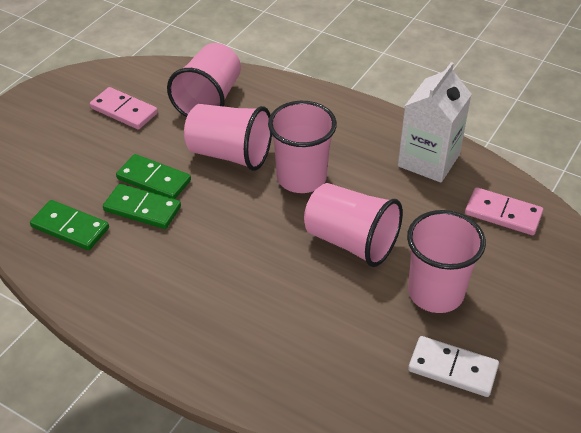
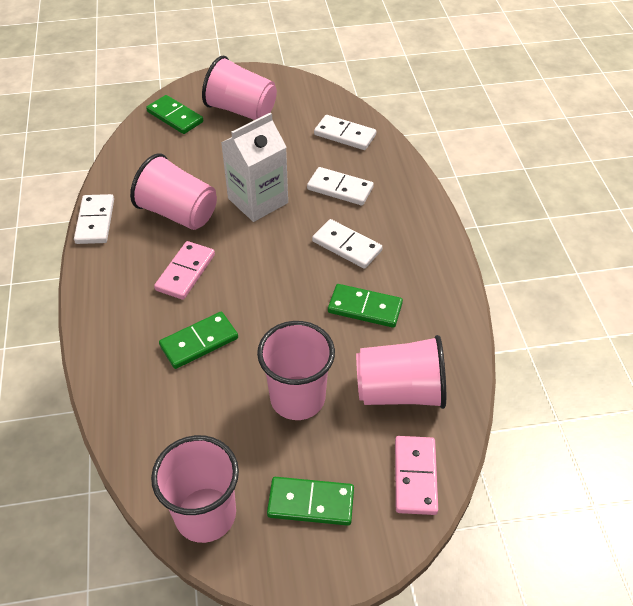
green domino: 3 -> 4
white domino: 1 -> 4

